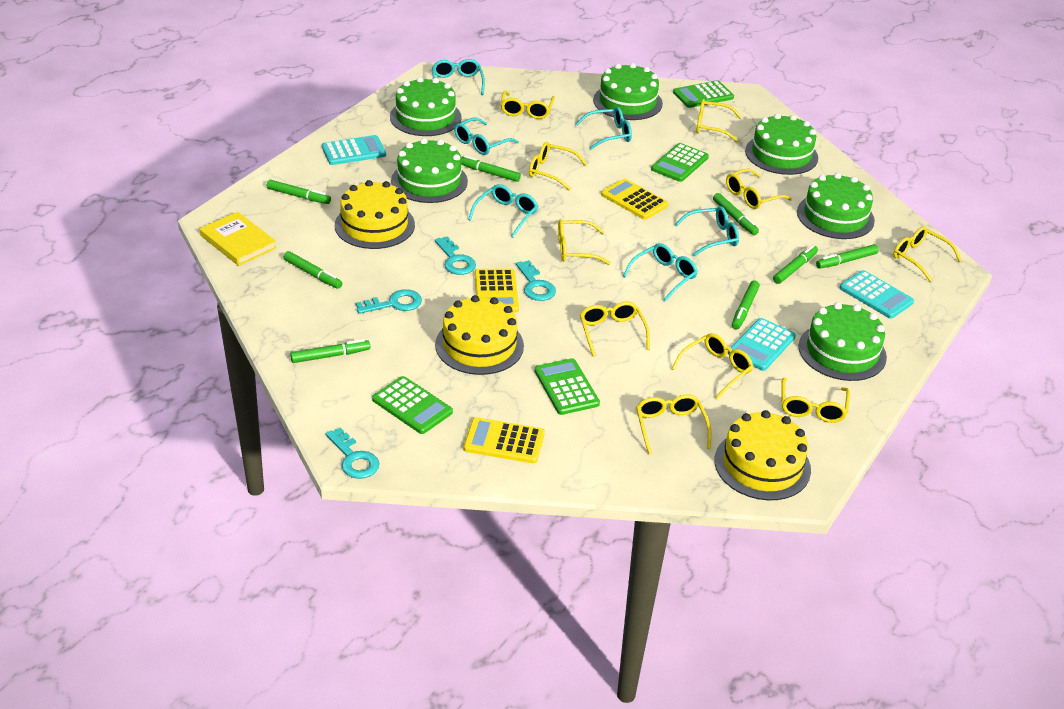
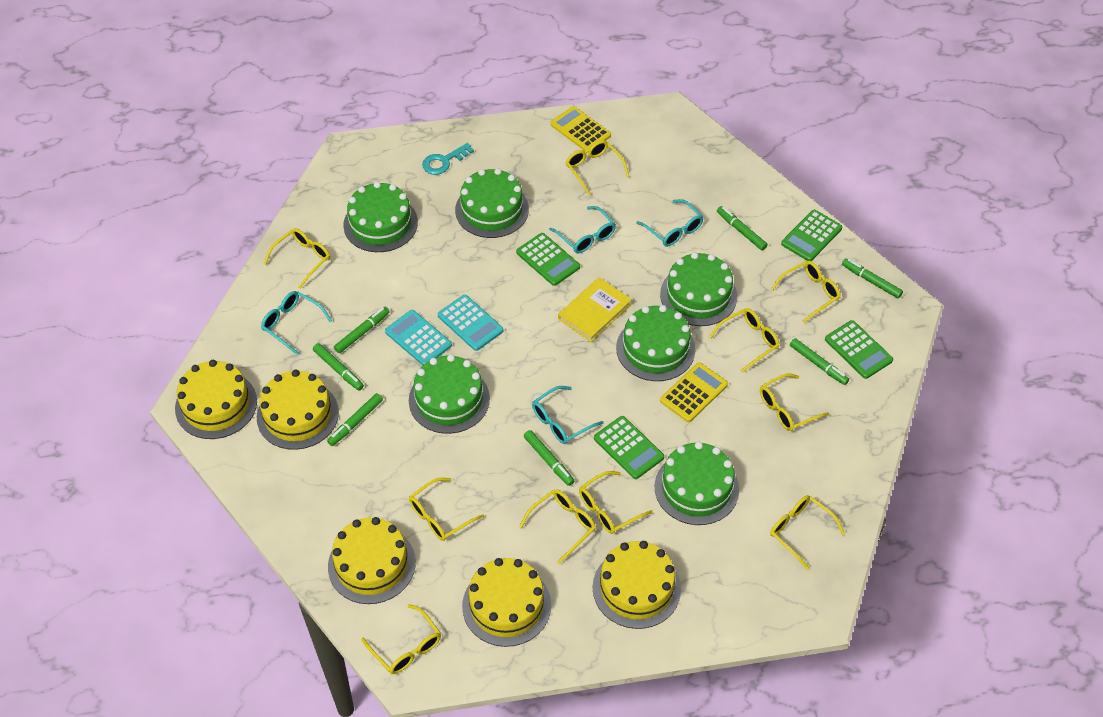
green marker: 8 -> 7
turquoise calculator: 3 -> 2
turquoise glasses: 6 -> 4
turquoise key: 4 -> 1
yellow cake: 3 -> 5
yellow calculator: 3 -> 2

